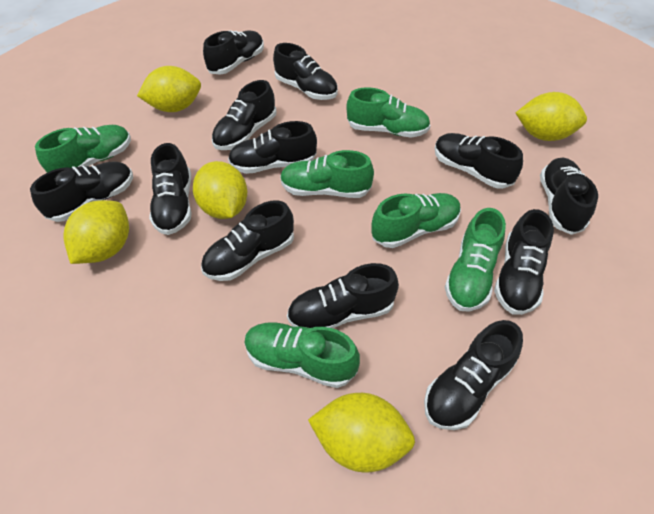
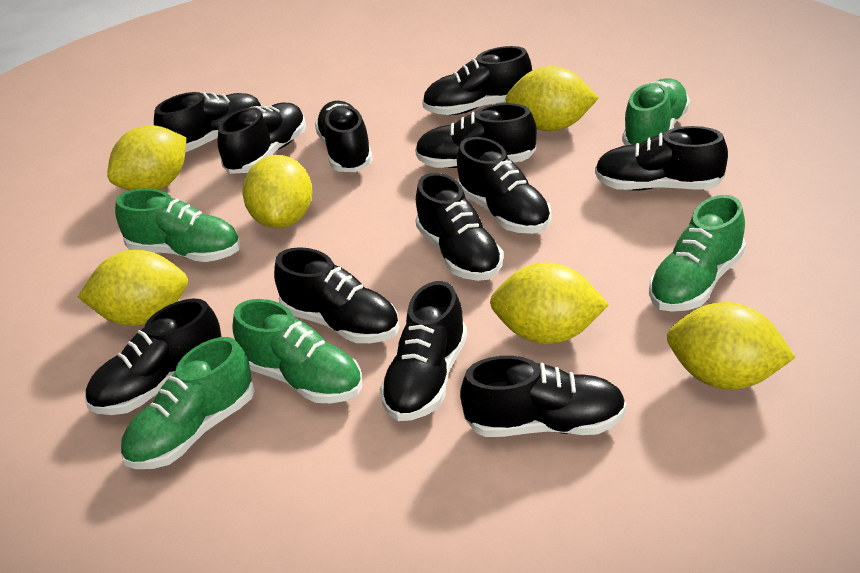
green shoe: 6 -> 5
yellow lemon: 5 -> 6

